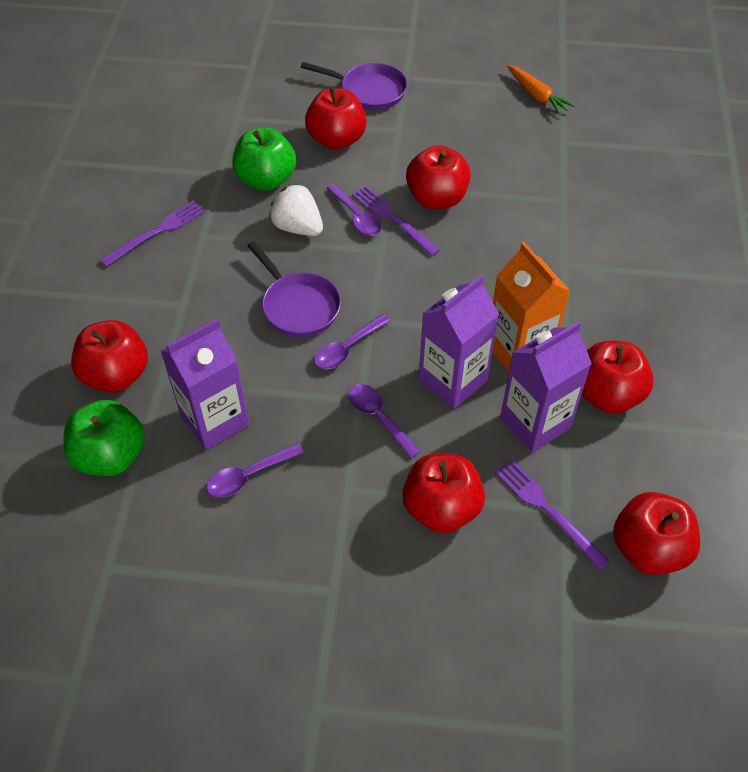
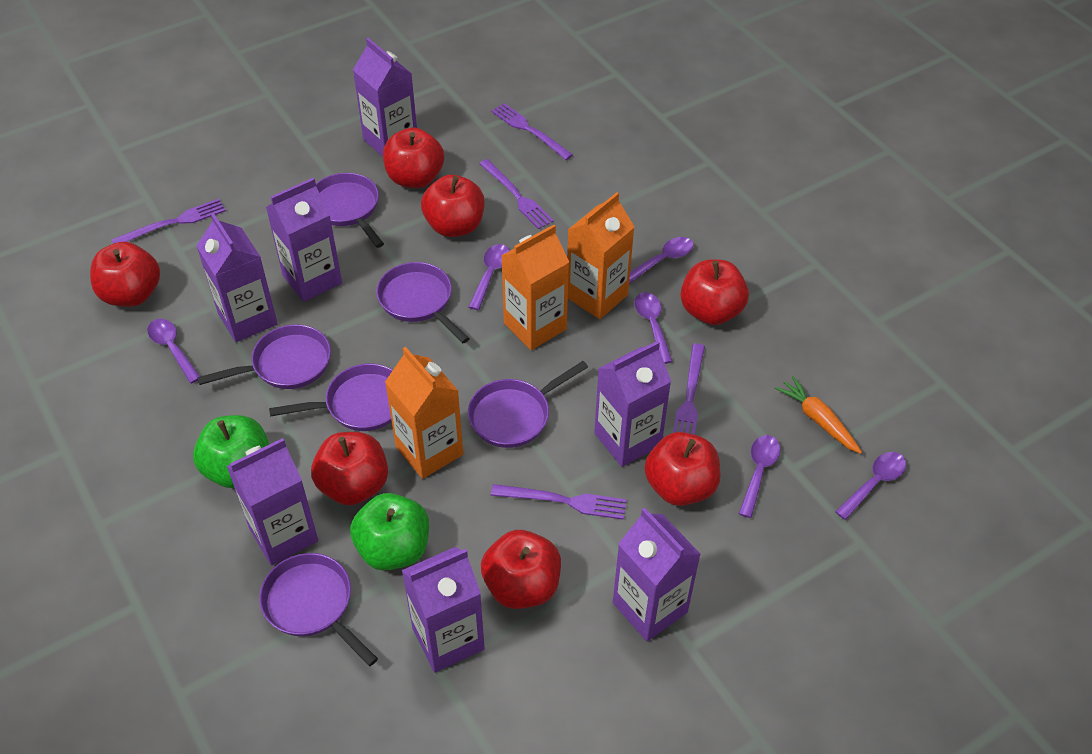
orange carton: 1 -> 3
purple carton: 3 -> 7
purple fork: 3 -> 5
purple pan: 2 -> 6
purple spoon: 4 -> 6
red apple: 6 -> 7
white strawberry: 1 -> 0

